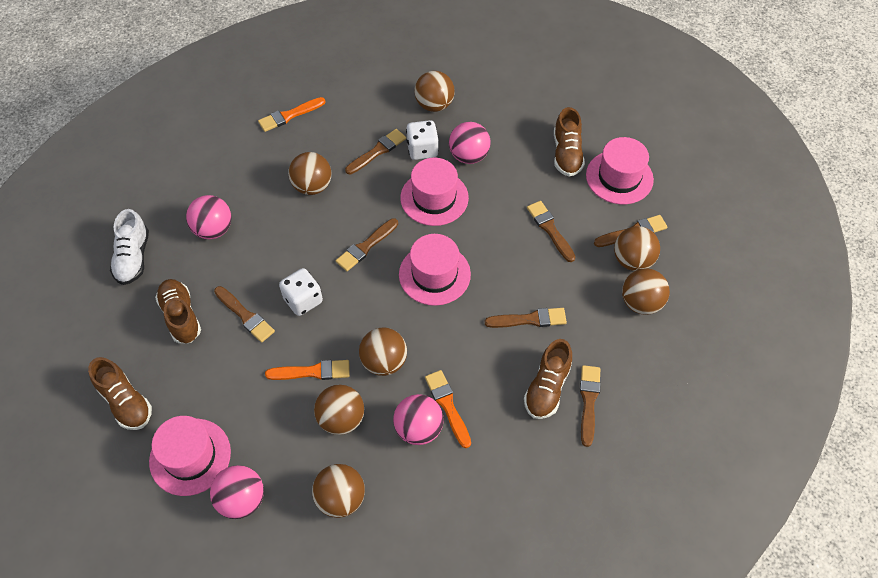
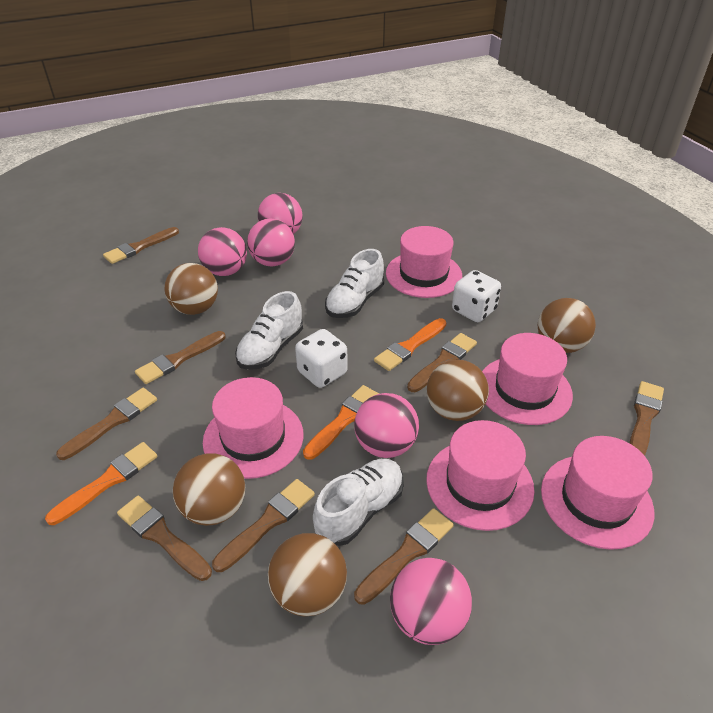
brown ball: 7 -> 5
brown brush: 7 -> 8
brown shoe: 4 -> 0
pink ball: 4 -> 5
pink hat: 4 -> 5
white shoe: 1 -> 3

